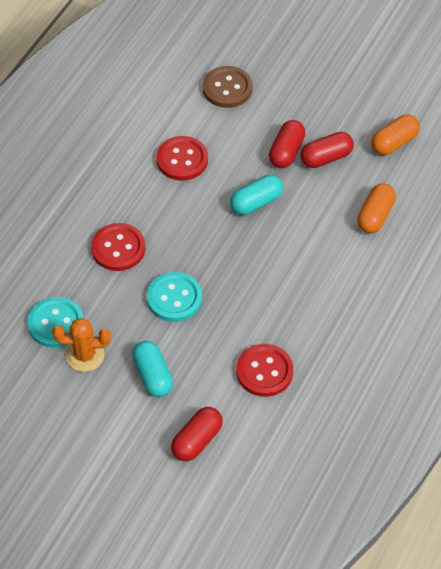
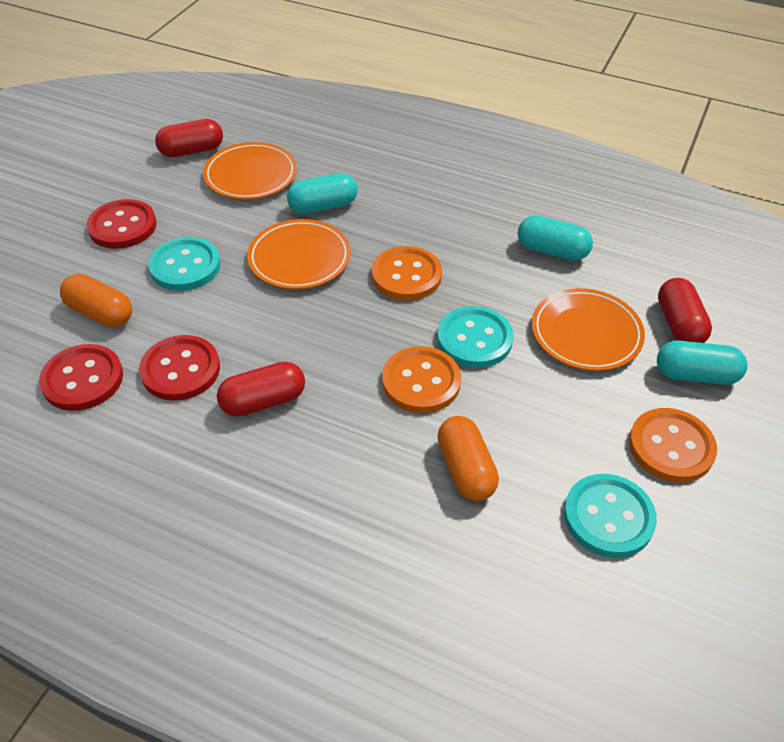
brown button: 1 -> 0
orange button: 0 -> 3
orange cactus: 1 -> 0
orange plate: 0 -> 3
turquoise button: 2 -> 3
turquoise capsule: 2 -> 3

